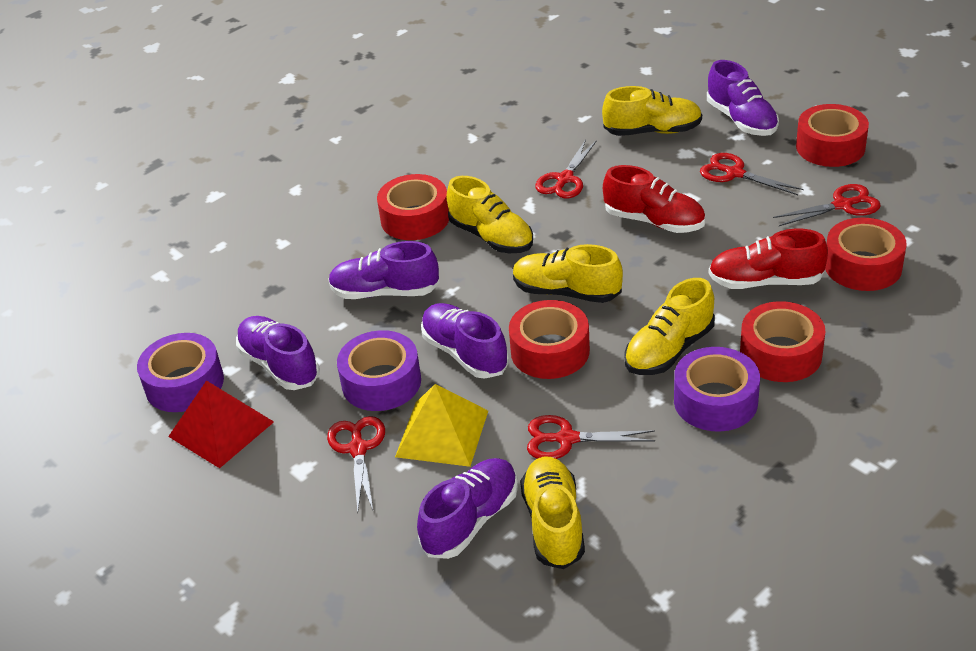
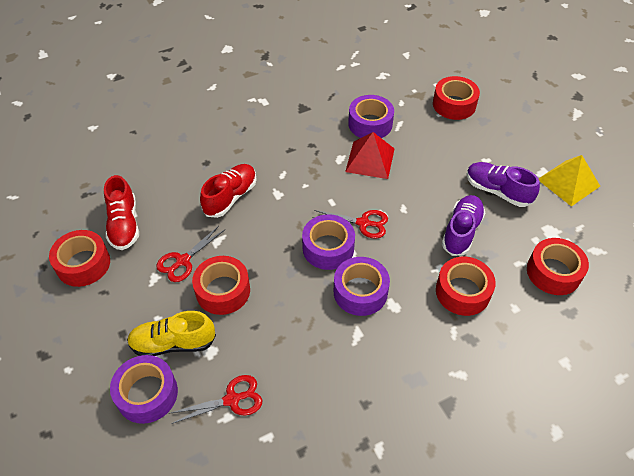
purple shoe: 5 -> 2
purple tape: 3 -> 4
red scissors: 5 -> 3
yellow shoe: 5 -> 1

